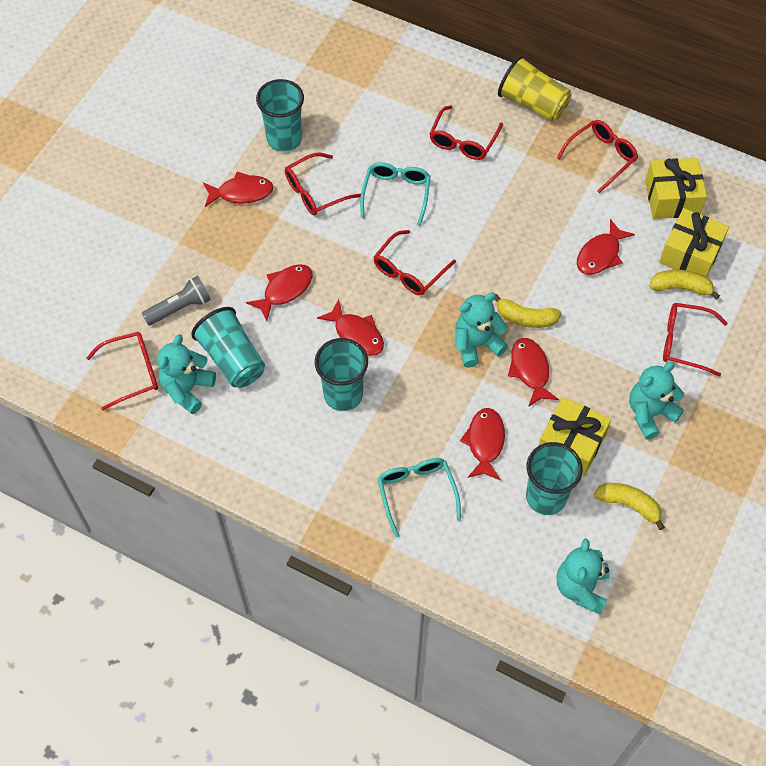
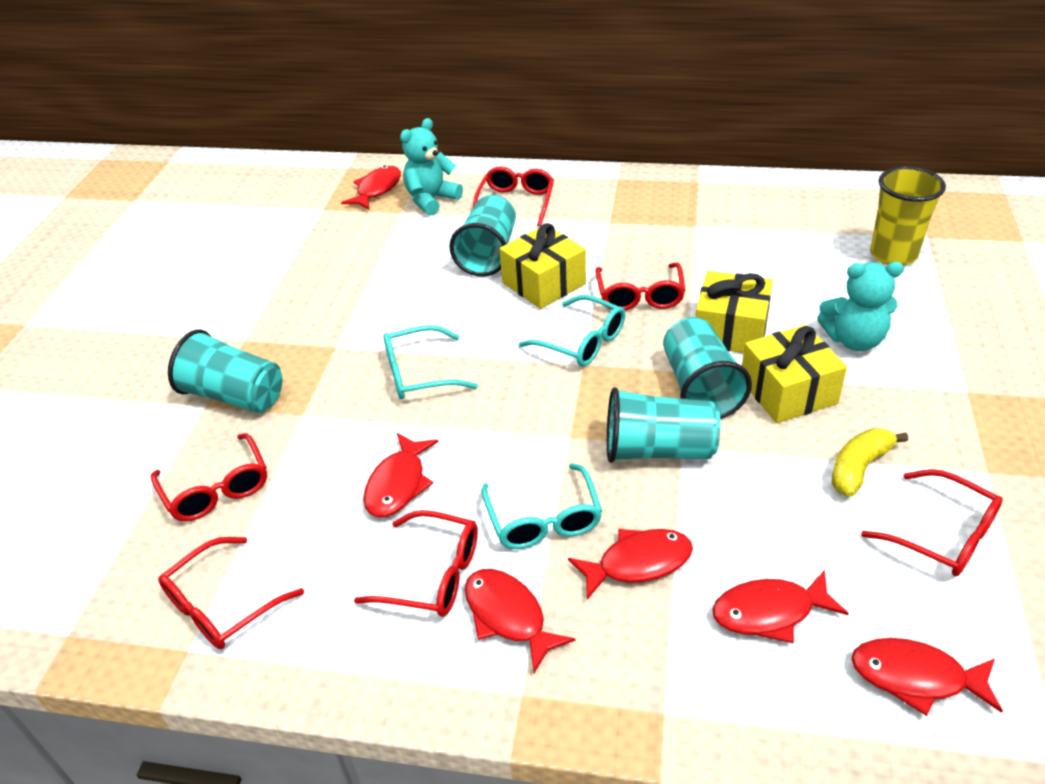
grey flashlight: 1 -> 0
turquoise glasses: 2 -> 3
turquoise teddy bear: 4 -> 2
yellow banana: 3 -> 1

